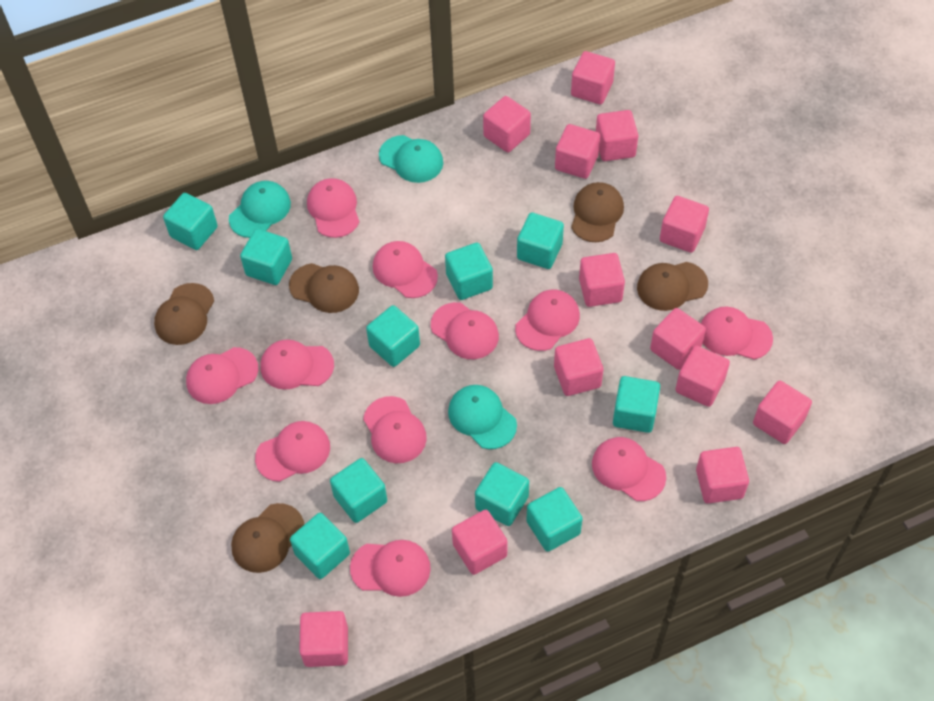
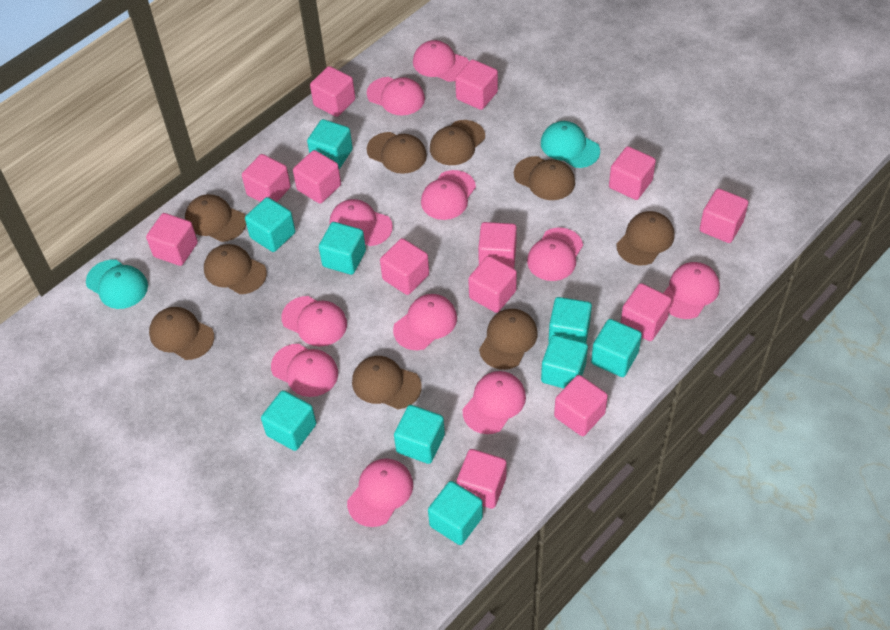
brown cap: 5 -> 9
turquoise cap: 3 -> 2
turquoise cube: 10 -> 9

